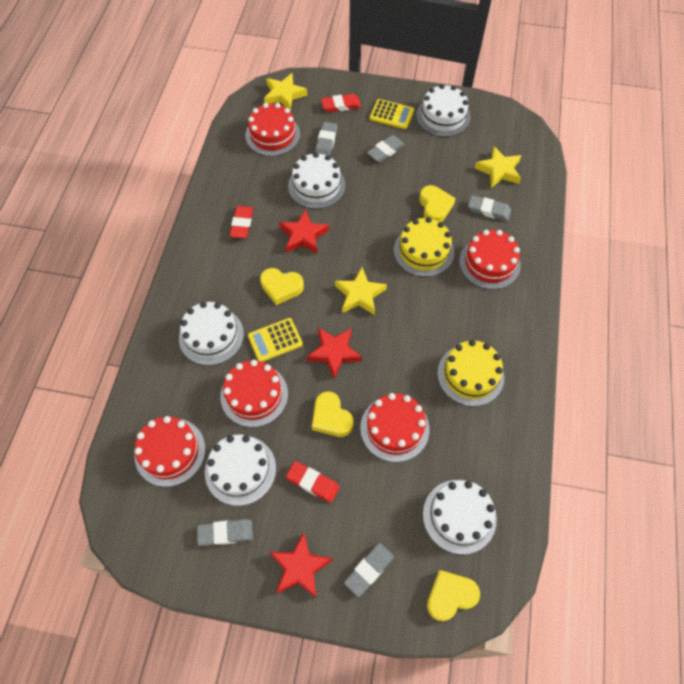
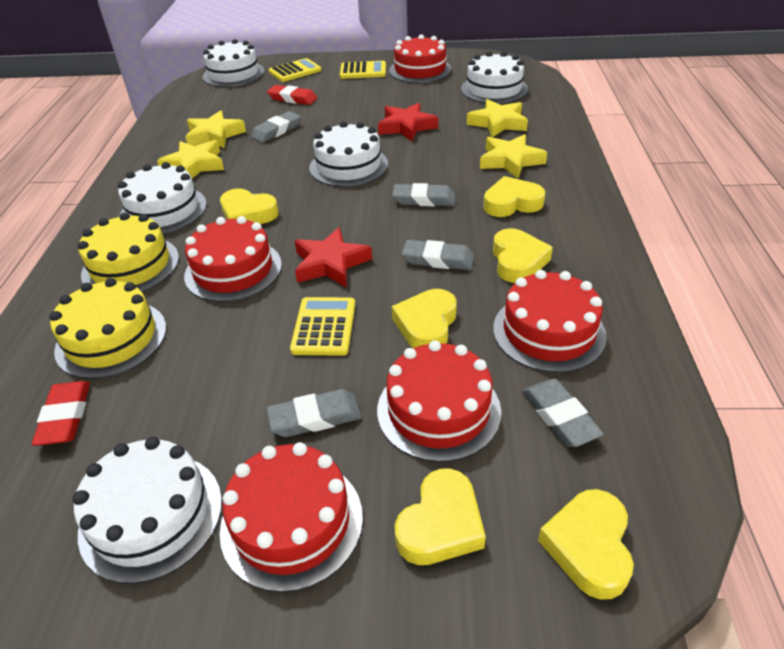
red eraser: 3 -> 2
red star: 3 -> 2
yellow calculator: 2 -> 3
yellow heart: 4 -> 6
yellow star: 3 -> 4

